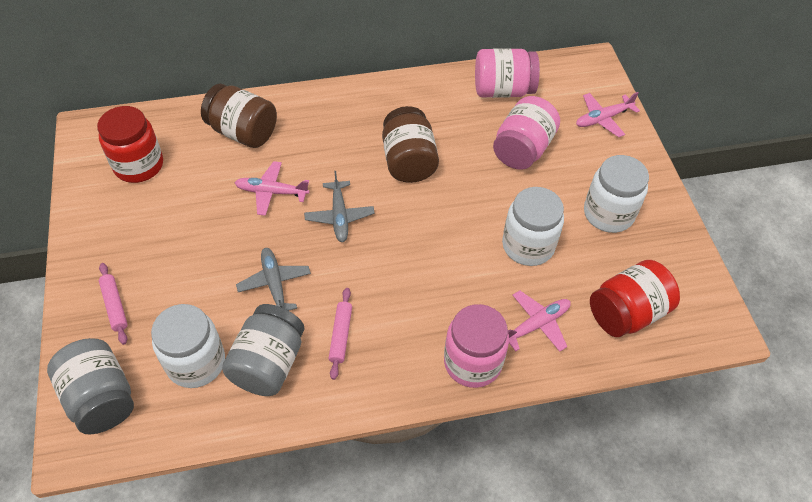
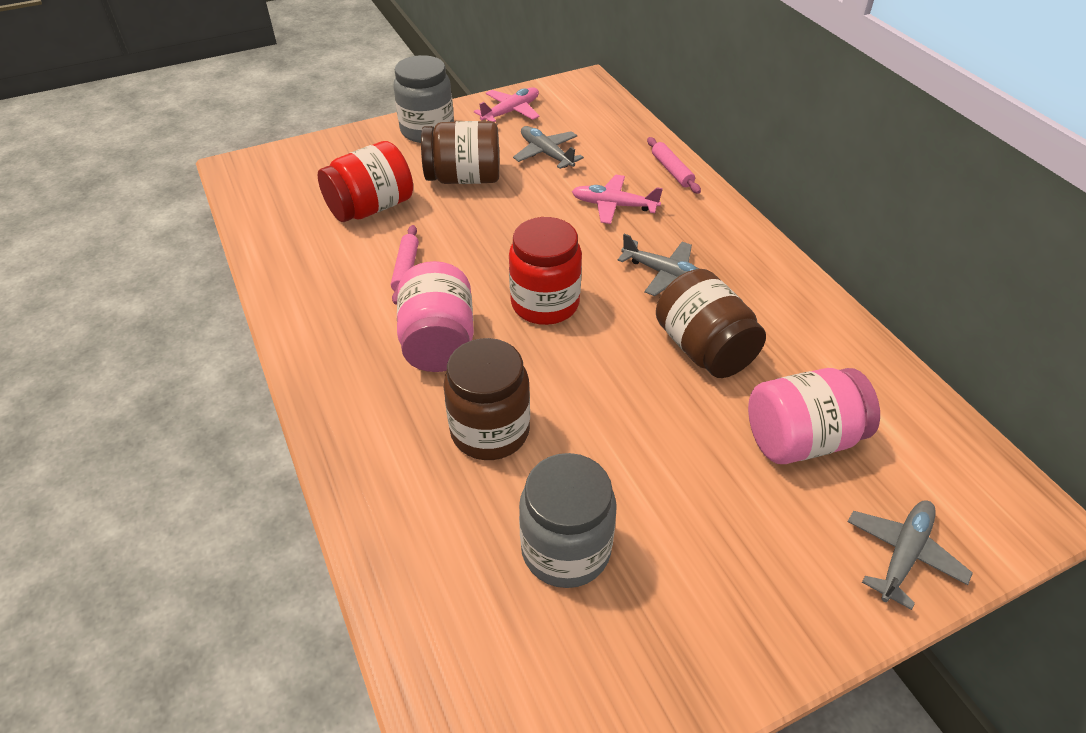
brown jar: 2 -> 3
grey plane: 2 -> 3
pink jar: 3 -> 2
pink plane: 3 -> 2
white jar: 3 -> 0

